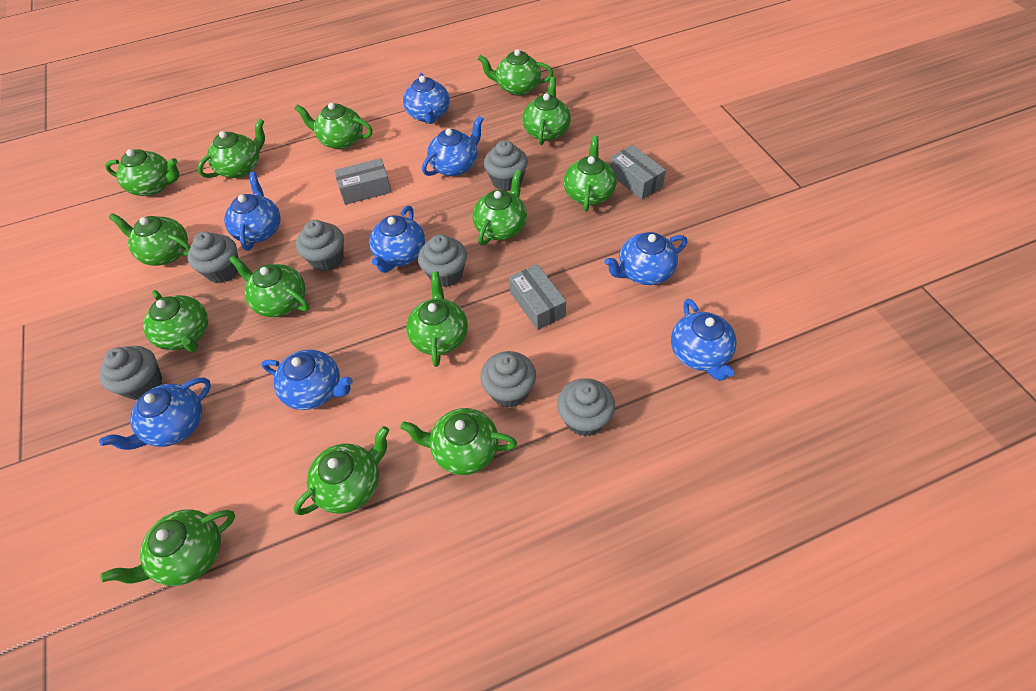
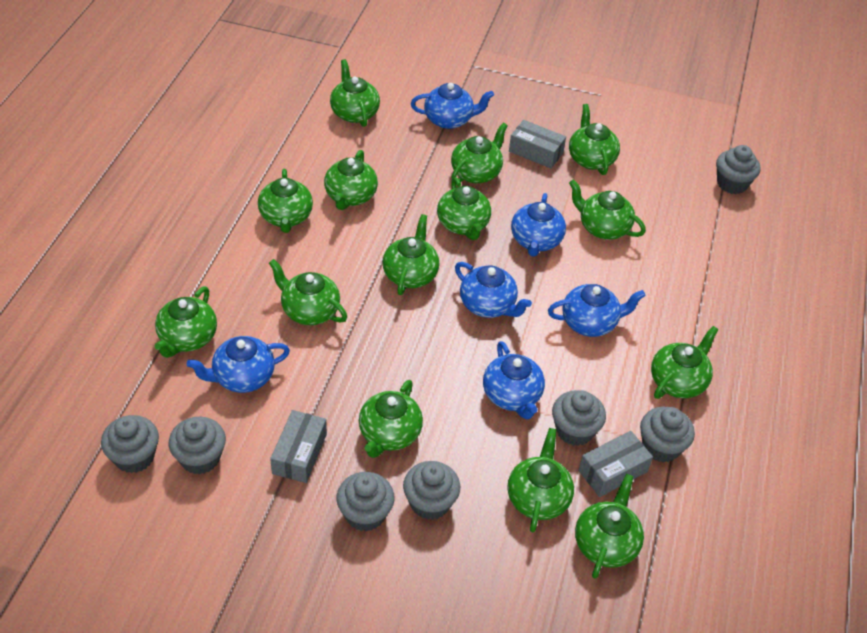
blue teapot: 8 -> 6

